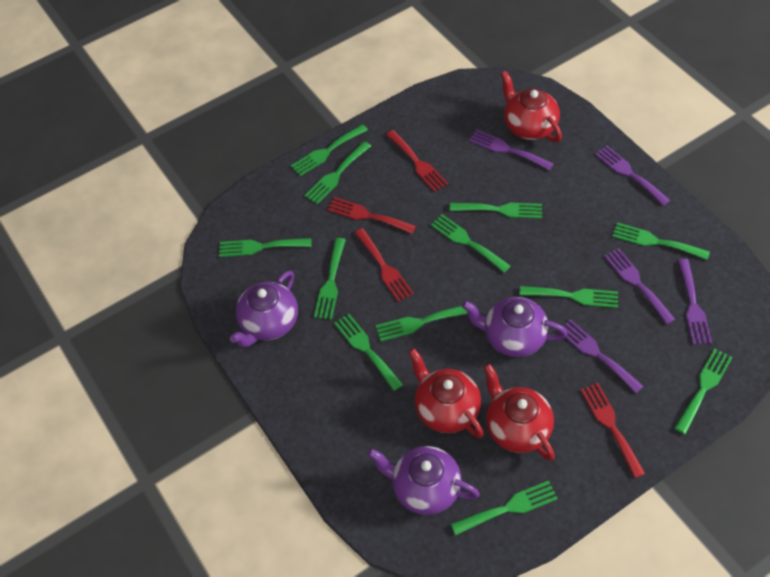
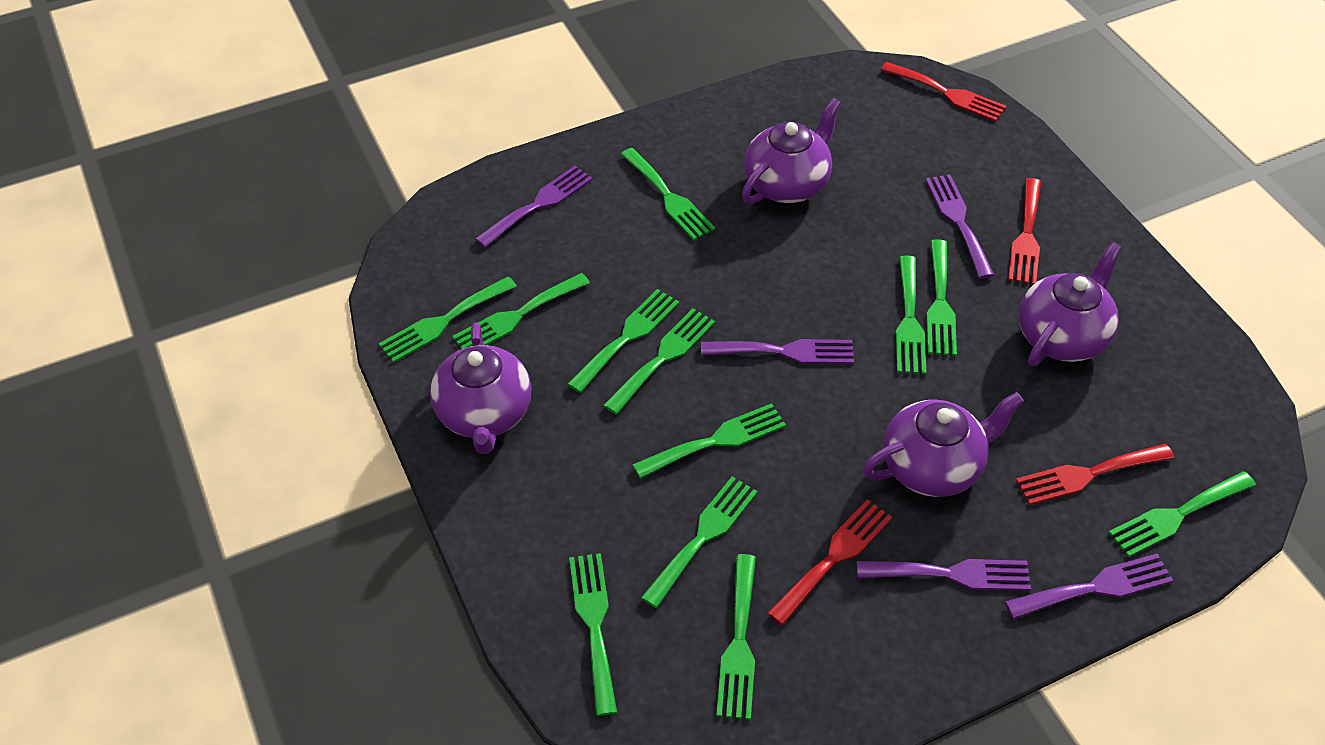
purple teapot: 3 -> 4
red teapot: 3 -> 0

